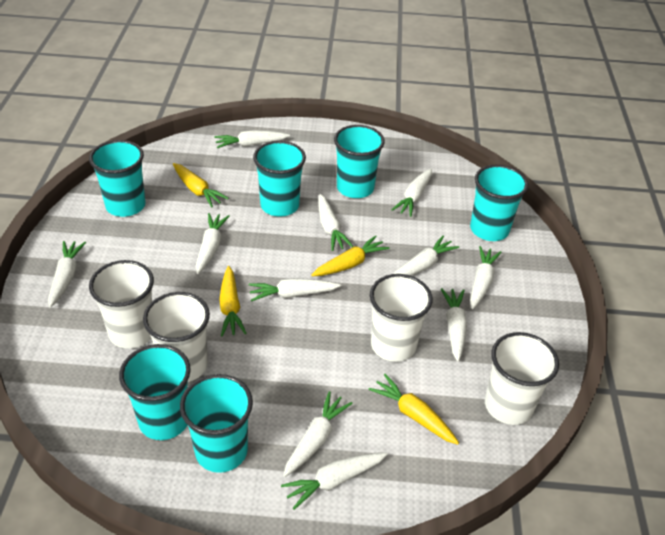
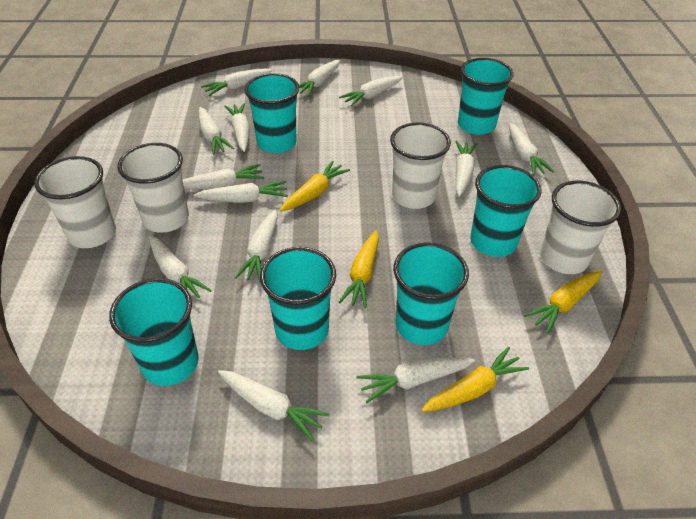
white carrot: 11 -> 13

